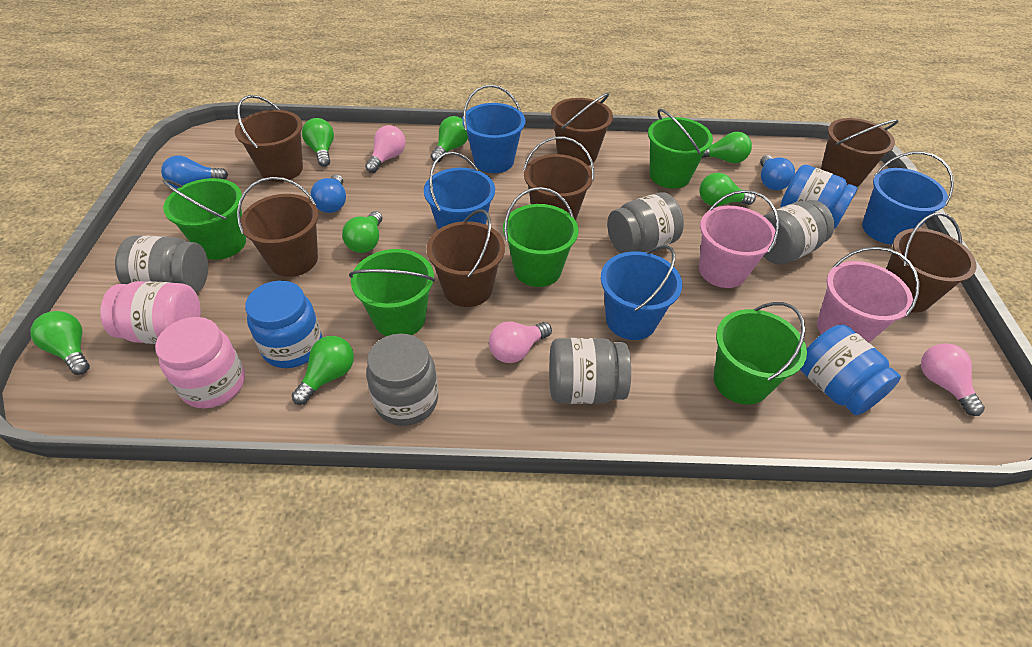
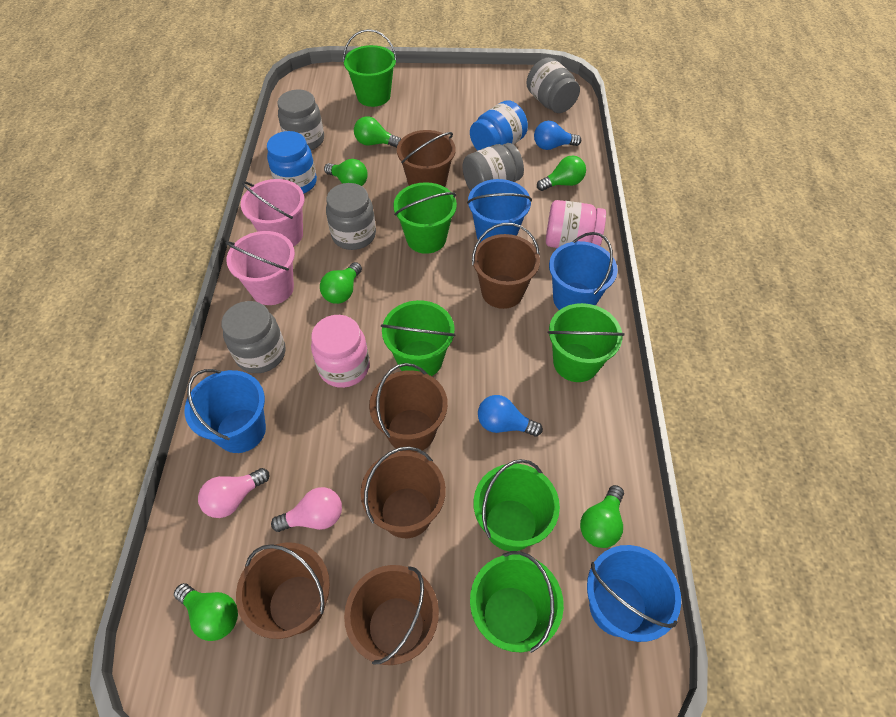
blue jar: 3 -> 2
blue light bulb: 3 -> 2
brown bucket: 7 -> 6
green bucket: 5 -> 6
green light bulb: 7 -> 6
pink light bulb: 3 -> 2

